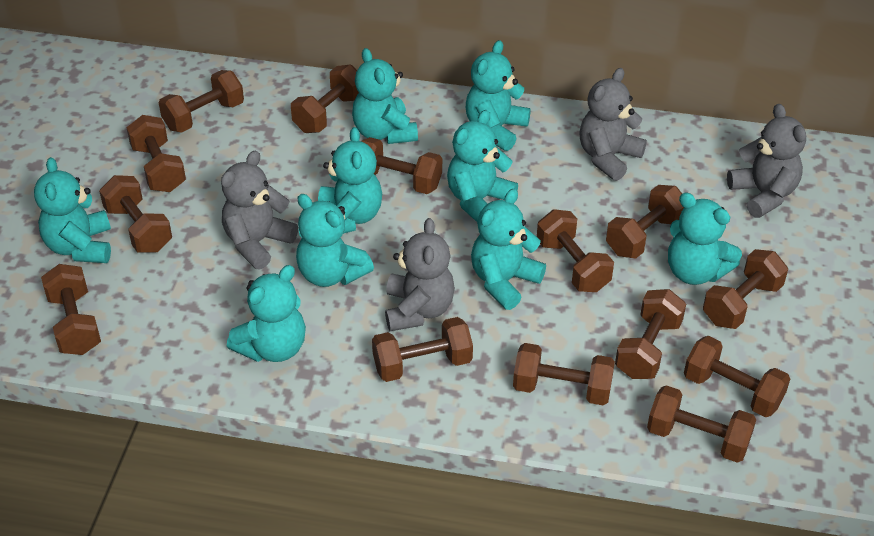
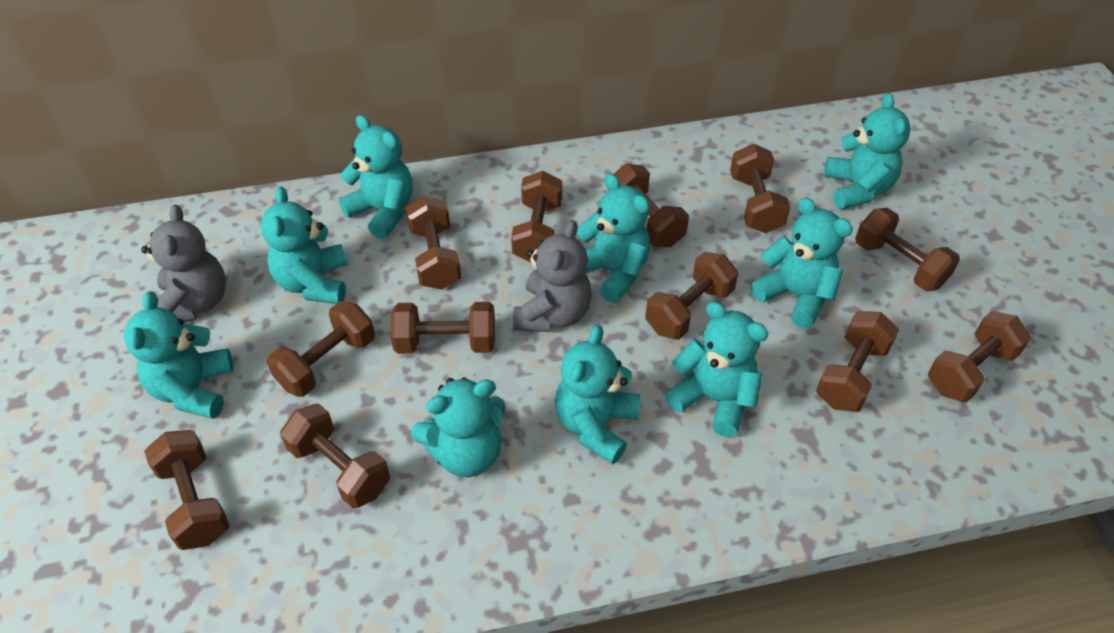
brown dumbbell: 14 -> 12
grey teddy bear: 4 -> 2

